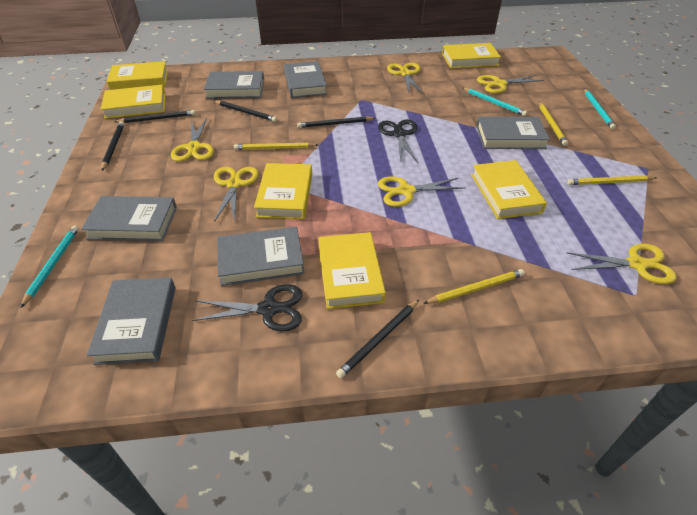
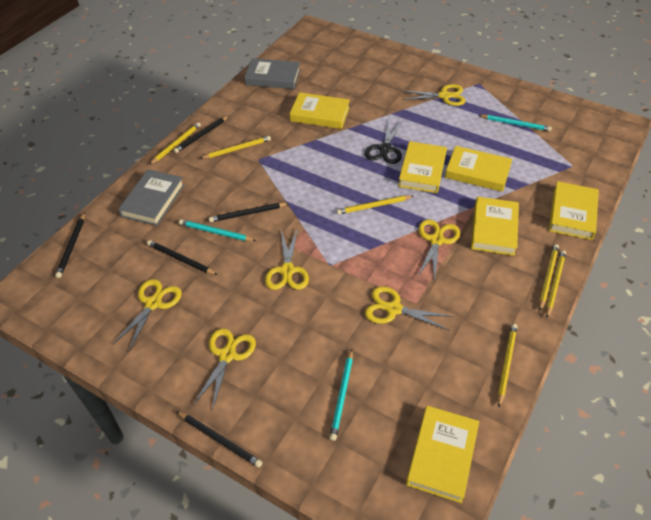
black scissors: 2 -> 1
grey book: 6 -> 2
yellow pencil: 4 -> 6

